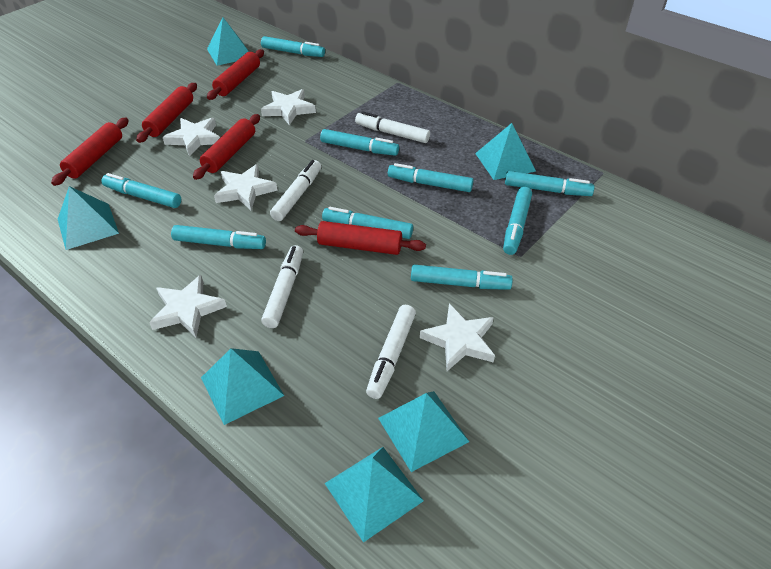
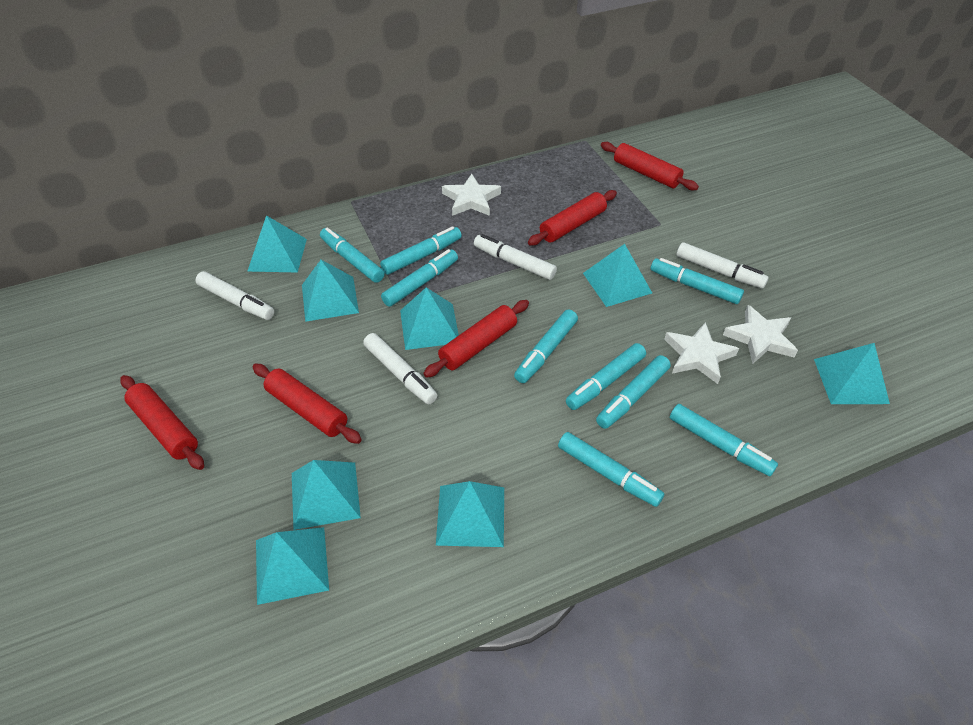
turquoise pyramid: 6 -> 8
white star: 5 -> 3

